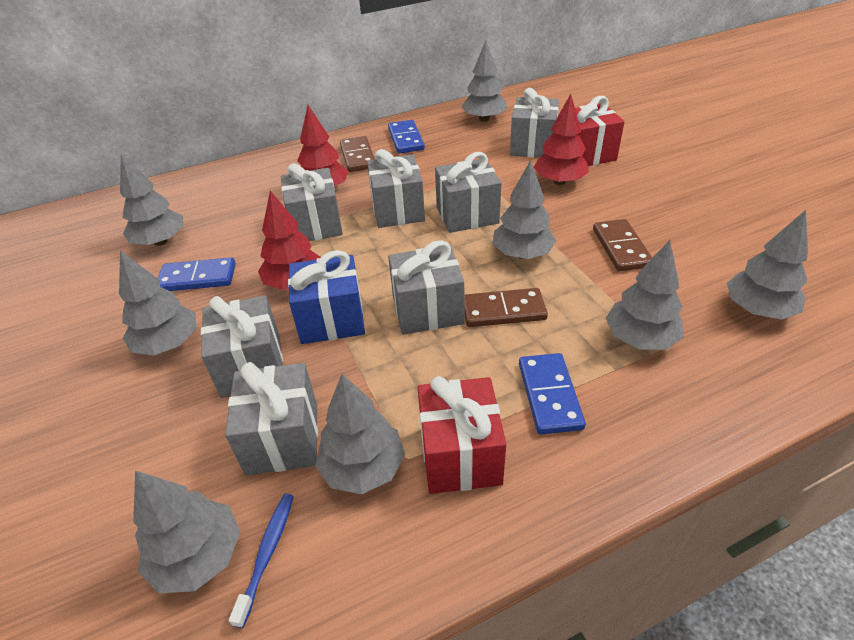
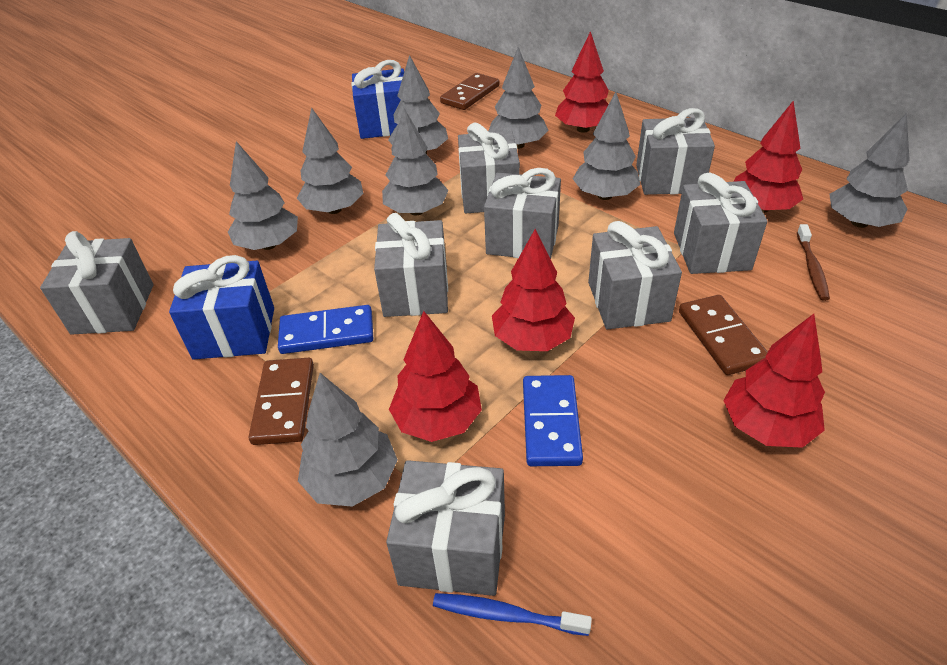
blue domino: 3 -> 2
blue gift: 1 -> 2
brown toothbrush: 0 -> 1
grey gift: 7 -> 8
red gift: 2 -> 0
red tree: 3 -> 5

